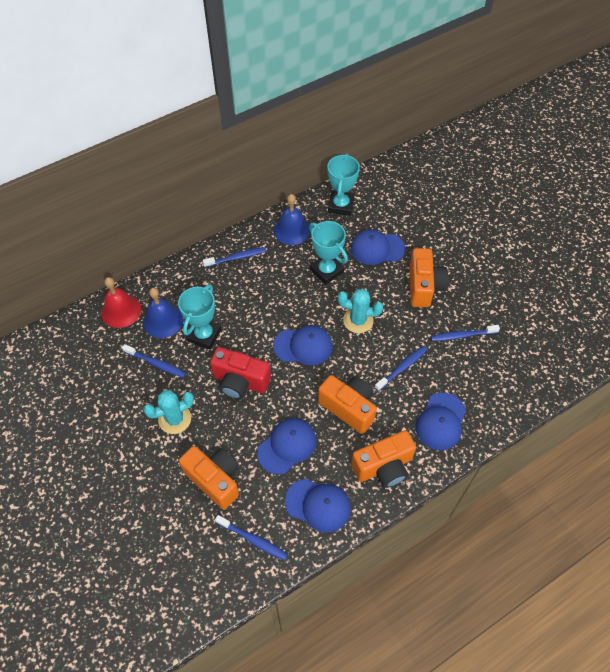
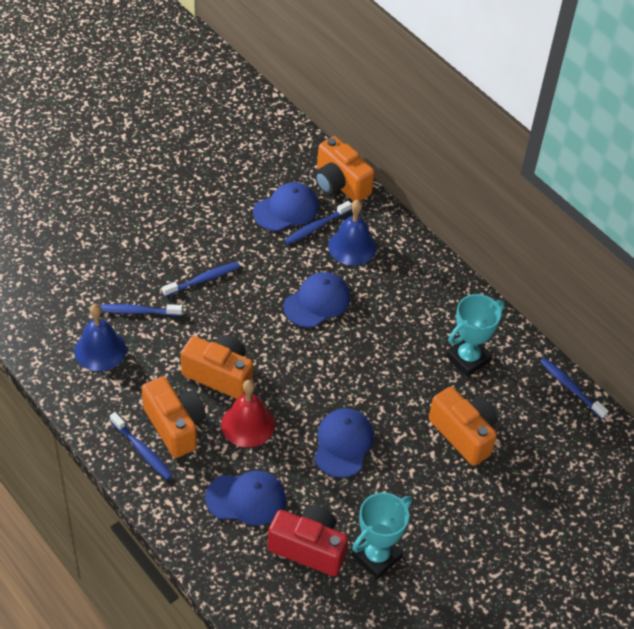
blue cap: 5 -> 4
turquoise cactus: 2 -> 0
turquoise trophy: 3 -> 2

